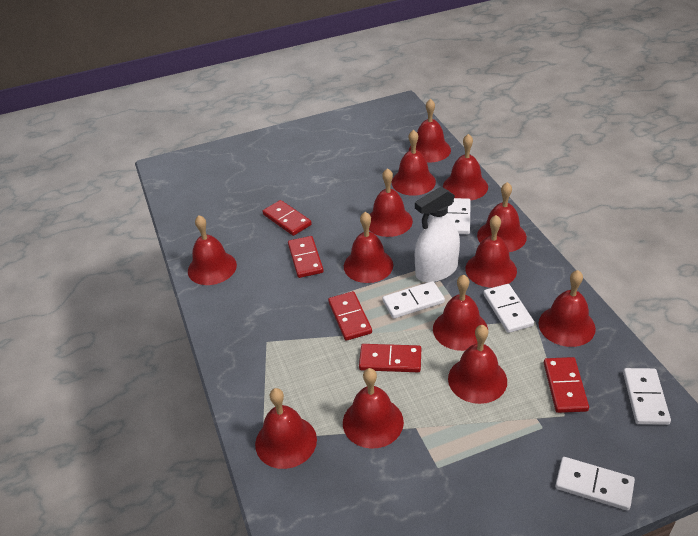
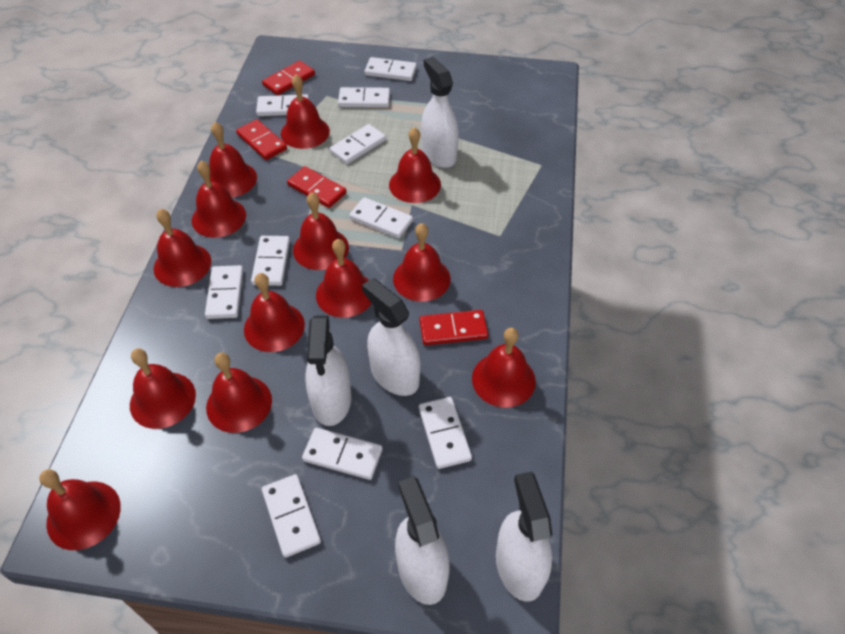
red domino: 5 -> 4
white domino: 5 -> 10
white spray bottle: 1 -> 5

